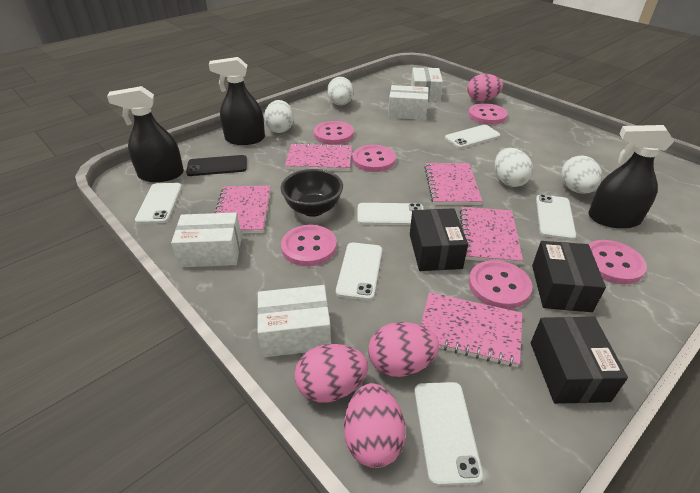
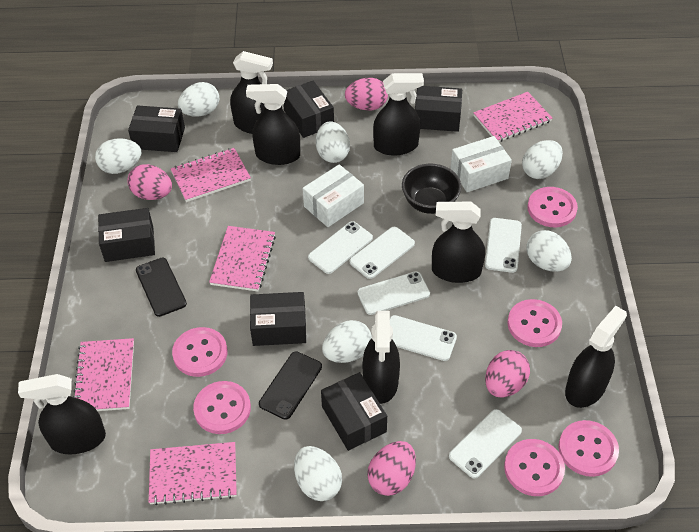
black box: 3 -> 6
black phone: 1 -> 2
black spray bottle: 3 -> 7
white box: 4 -> 2
white egg: 4 -> 7

